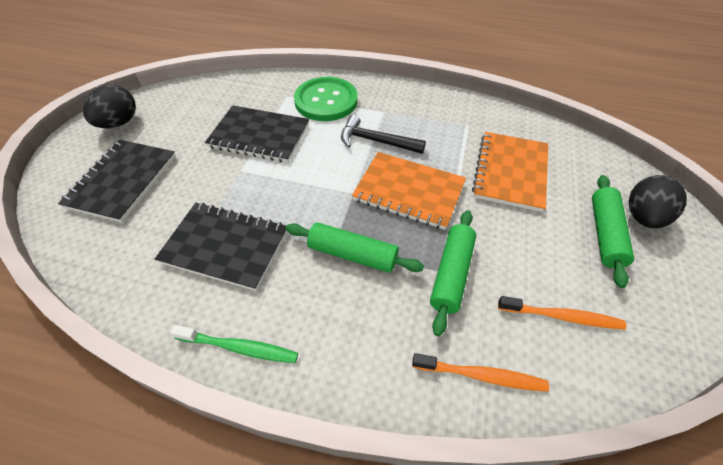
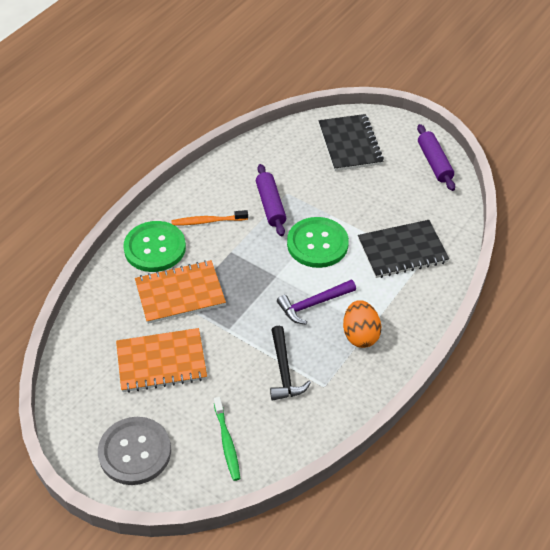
black egg: 2 -> 0
black notebook: 3 -> 2
green button: 1 -> 2
green rolling pin: 3 -> 0
grey button: 0 -> 1
orange egg: 0 -> 1
orange toothbrush: 2 -> 1
purple hammer: 0 -> 1
purple rolling pin: 0 -> 2

